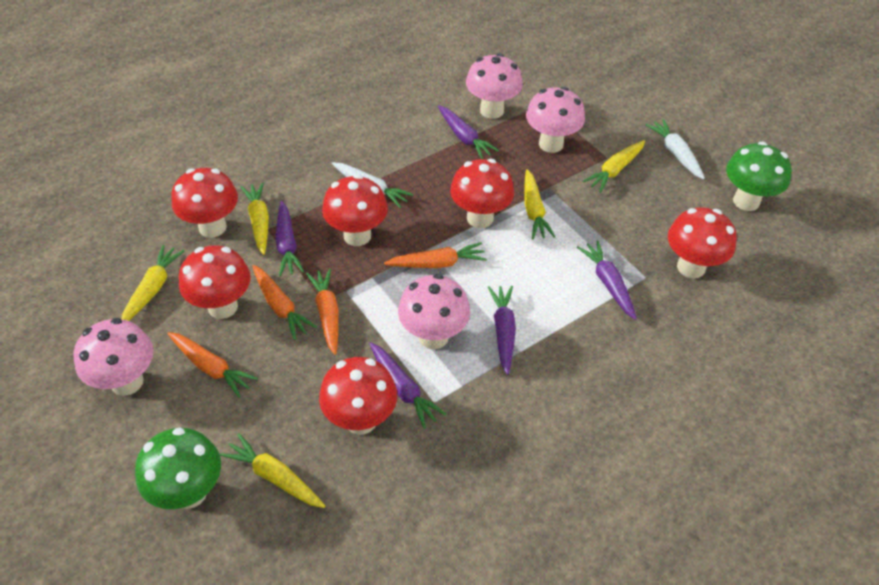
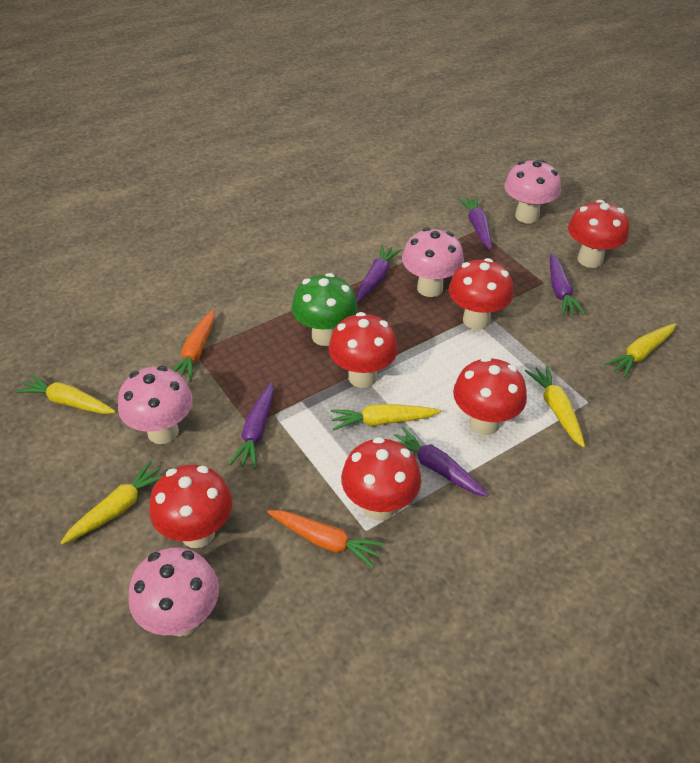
green mushroom: 2 -> 1
orange carrot: 4 -> 2
white carrot: 2 -> 0

